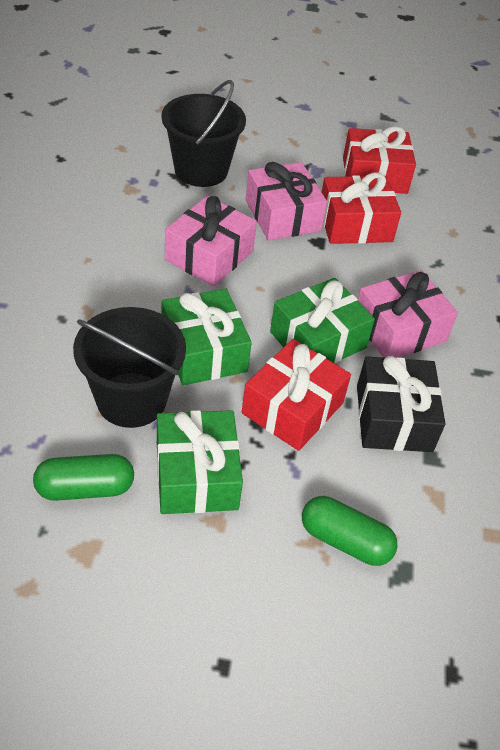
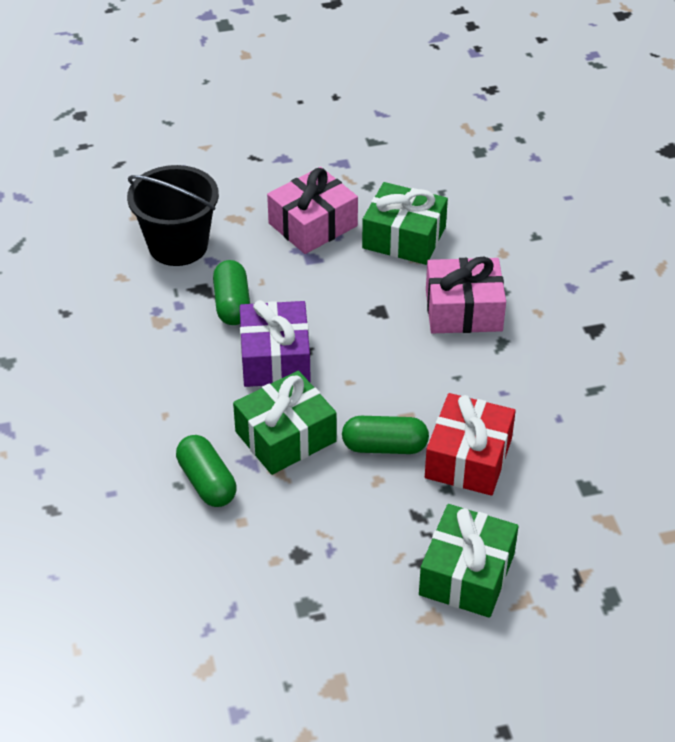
black bucket: 2 -> 1
black gift: 1 -> 0
green capsule: 2 -> 3
pink gift: 3 -> 2
purple gift: 0 -> 1
red gift: 3 -> 1

